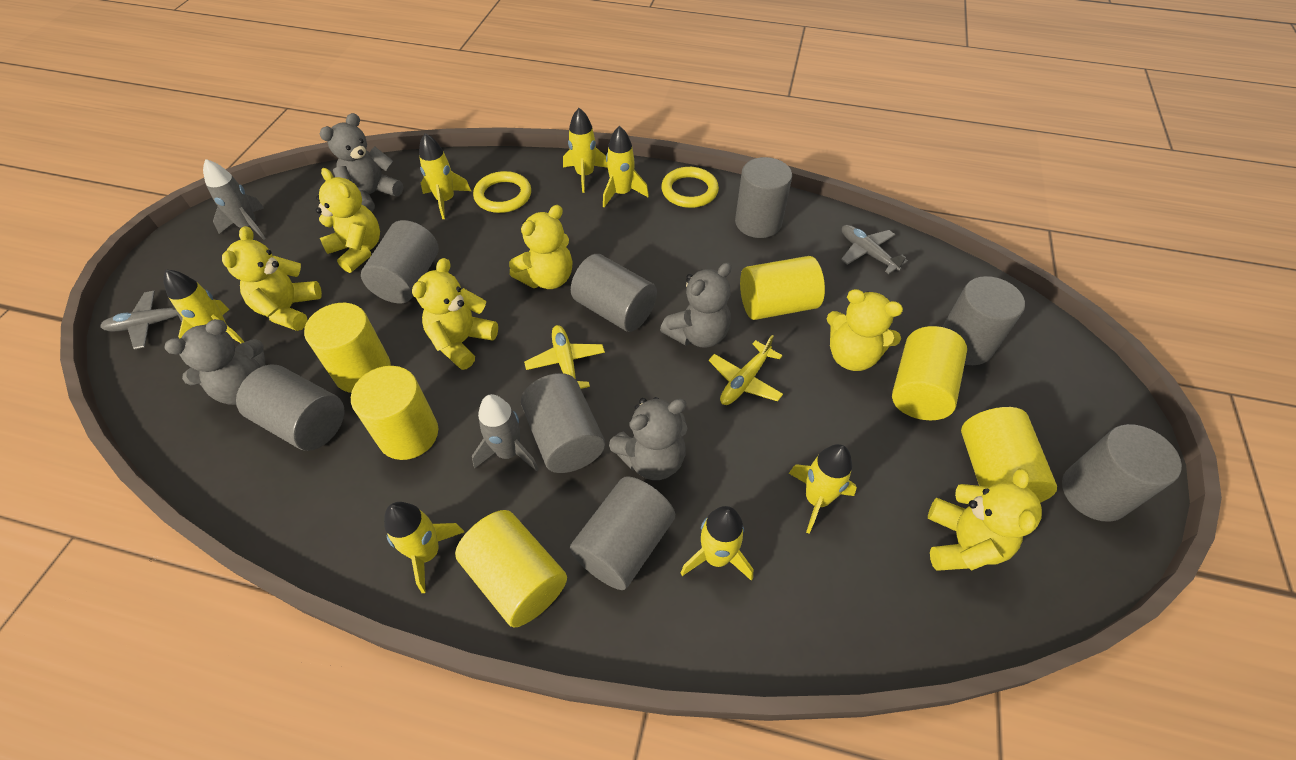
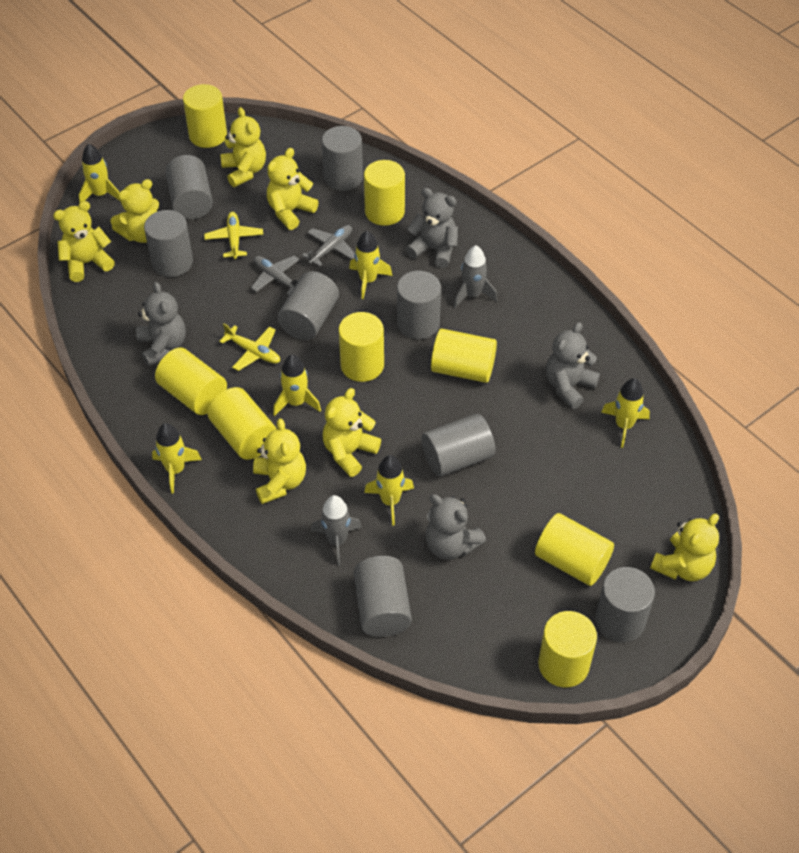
yellow cylinder: 6 -> 8
yellow ring: 2 -> 0
yellow rocket: 7 -> 6
yellow teddy bear: 6 -> 7

